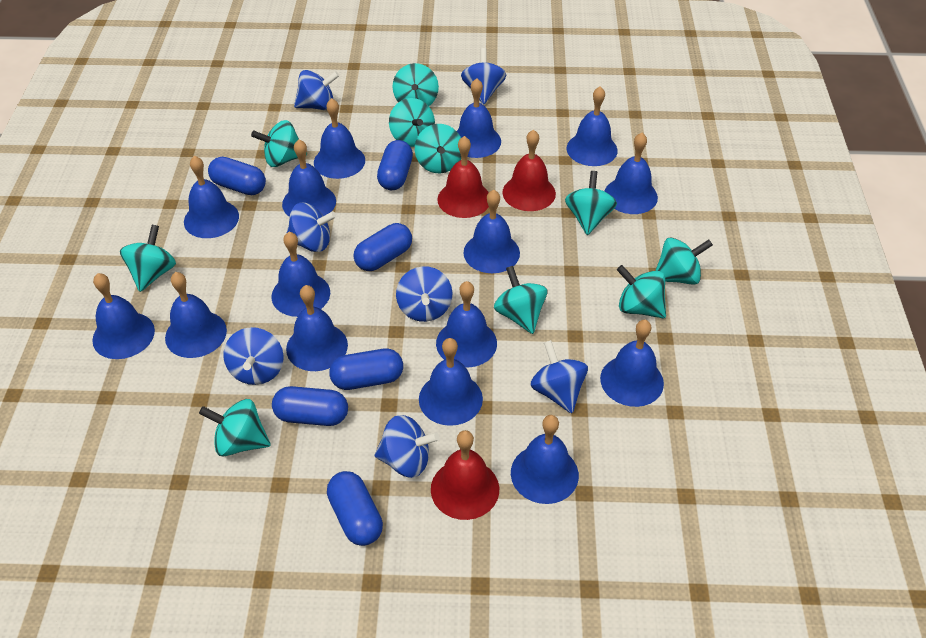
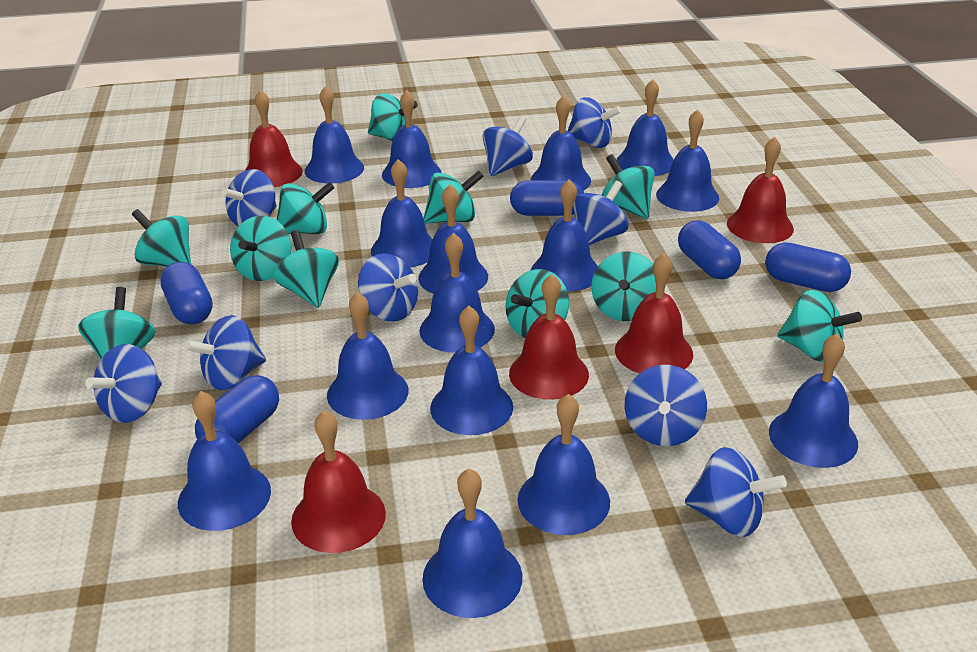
blue capsule: 6 -> 5
blue spinning top: 7 -> 9
red bell: 3 -> 5
turquoise spinning top: 10 -> 11

